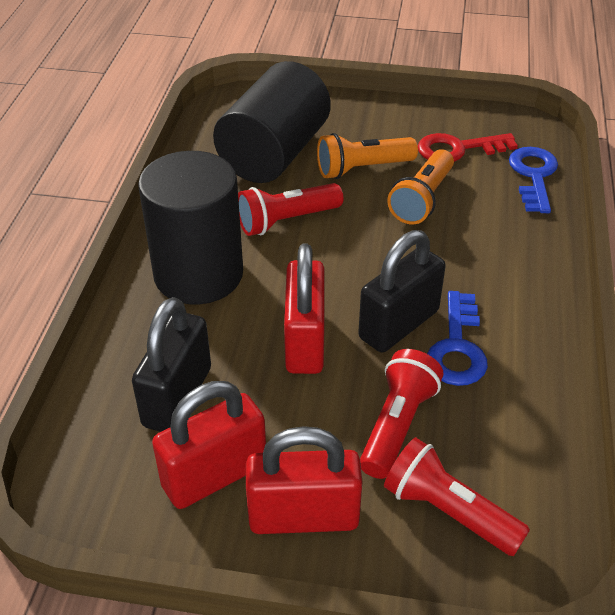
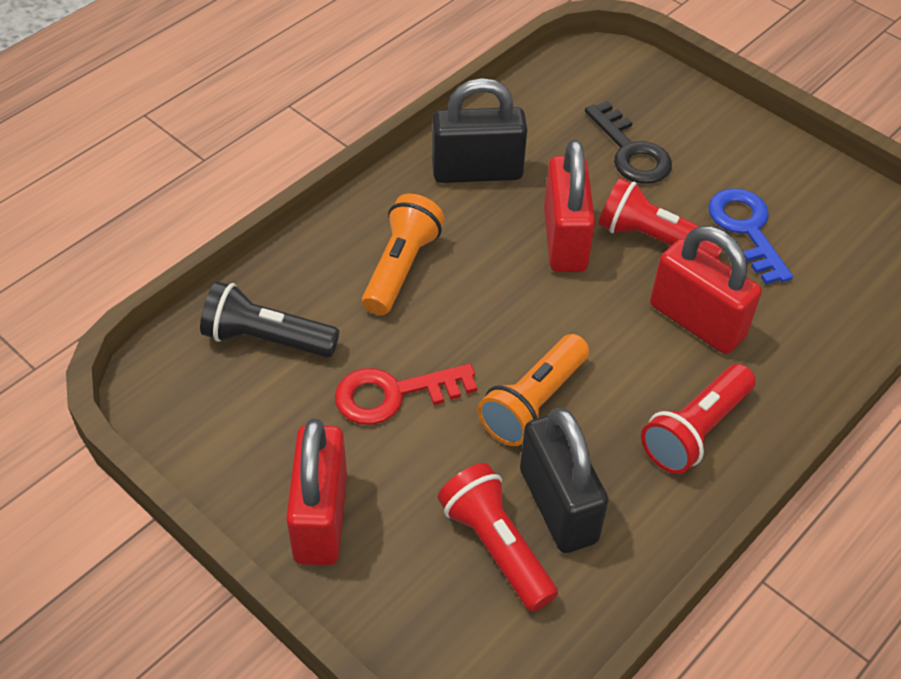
black cylinder: 2 -> 0
black flashlight: 0 -> 1
black key: 0 -> 1
blue key: 2 -> 1

